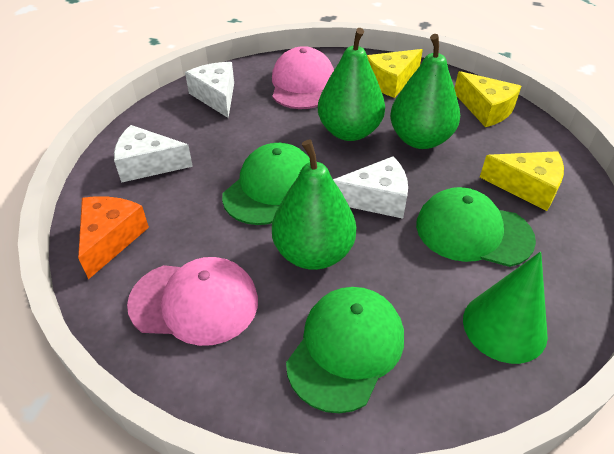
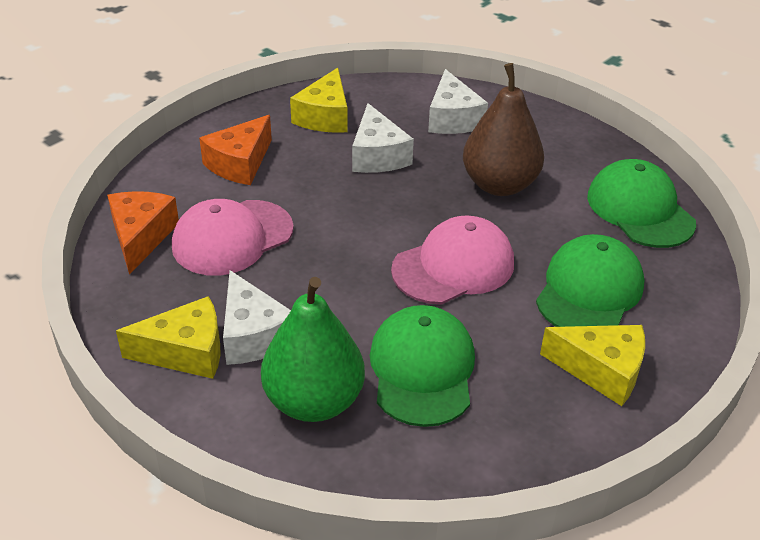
brown pear: 0 -> 1
green cone: 1 -> 0
green pear: 3 -> 1
orange cheese: 1 -> 2

